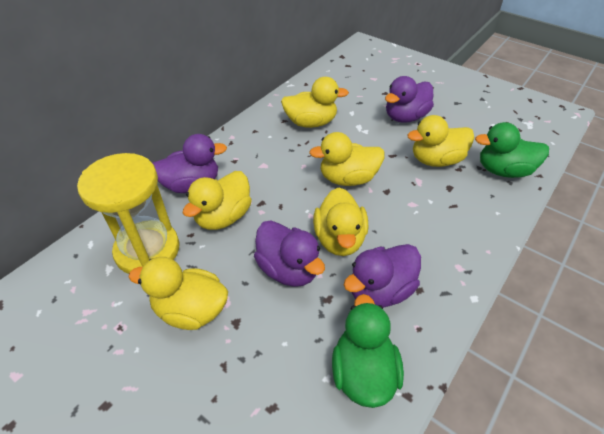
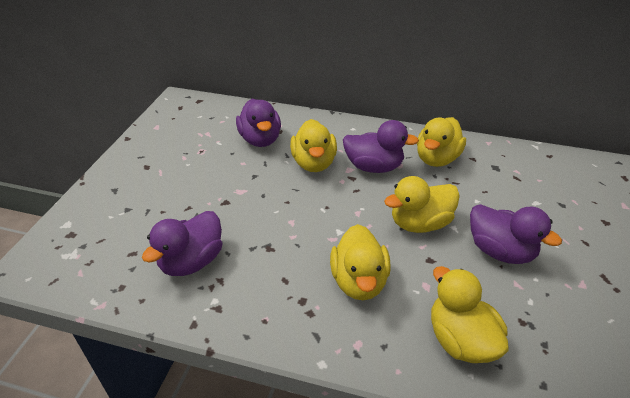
green duck: 2 -> 0
yellow duck: 6 -> 5
yellow hourglass: 1 -> 0

